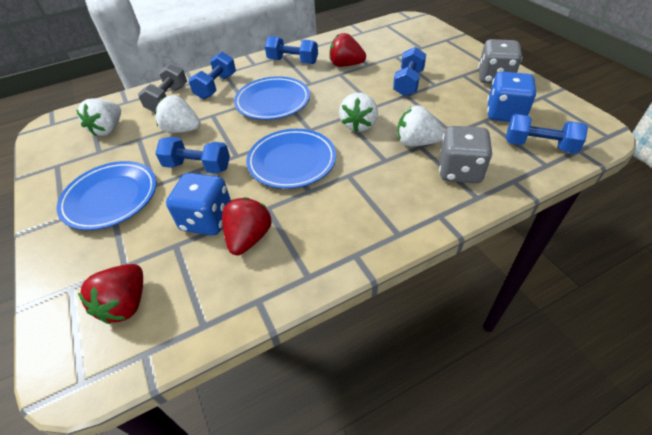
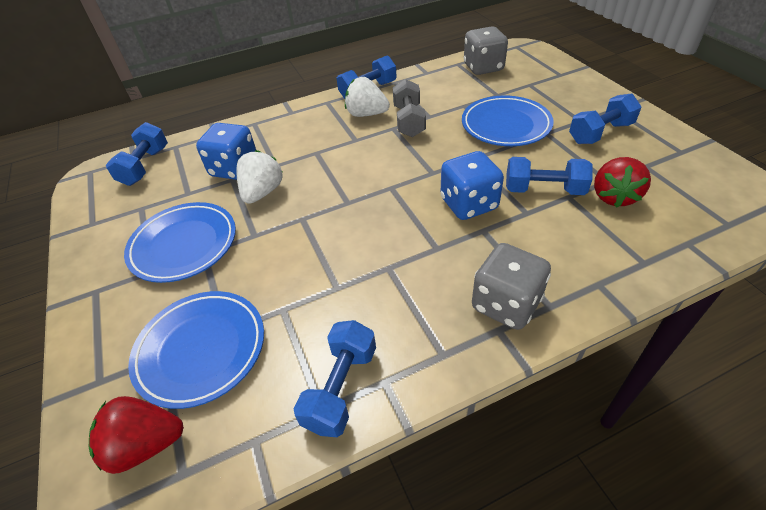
red strawberry: 3 -> 2
white strawberry: 4 -> 2

